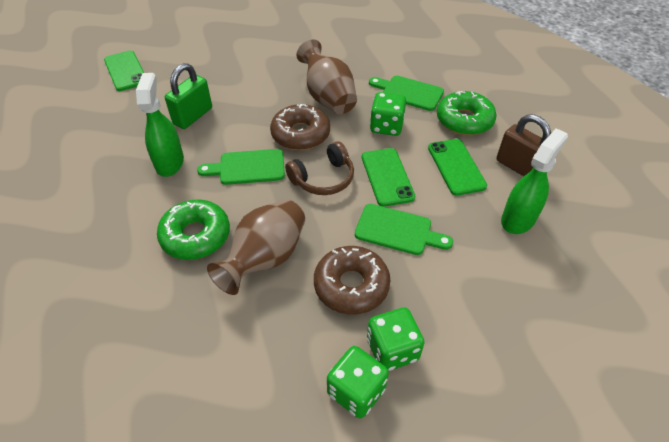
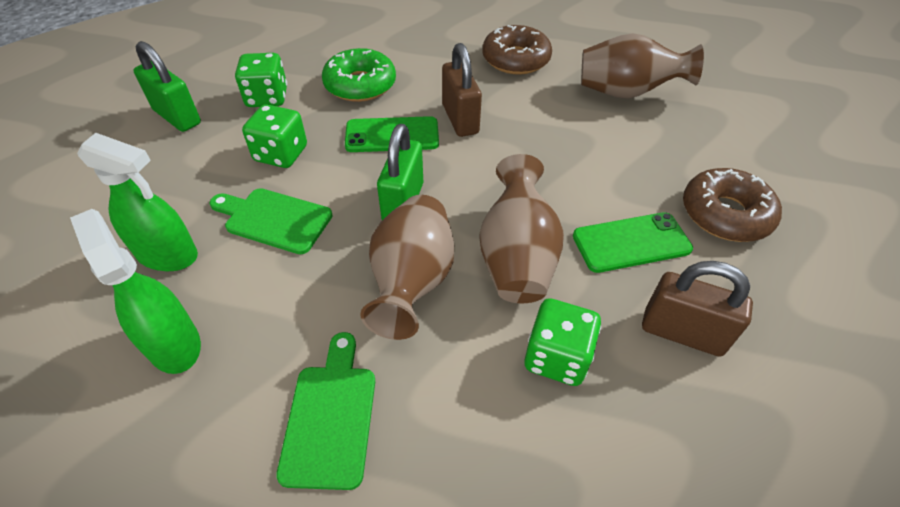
brown headphones: 1 -> 0
brown padlock: 1 -> 2
brown vase: 2 -> 3
green cutting board: 3 -> 2
green donut: 2 -> 1
green padlock: 1 -> 2
green phone: 3 -> 2

